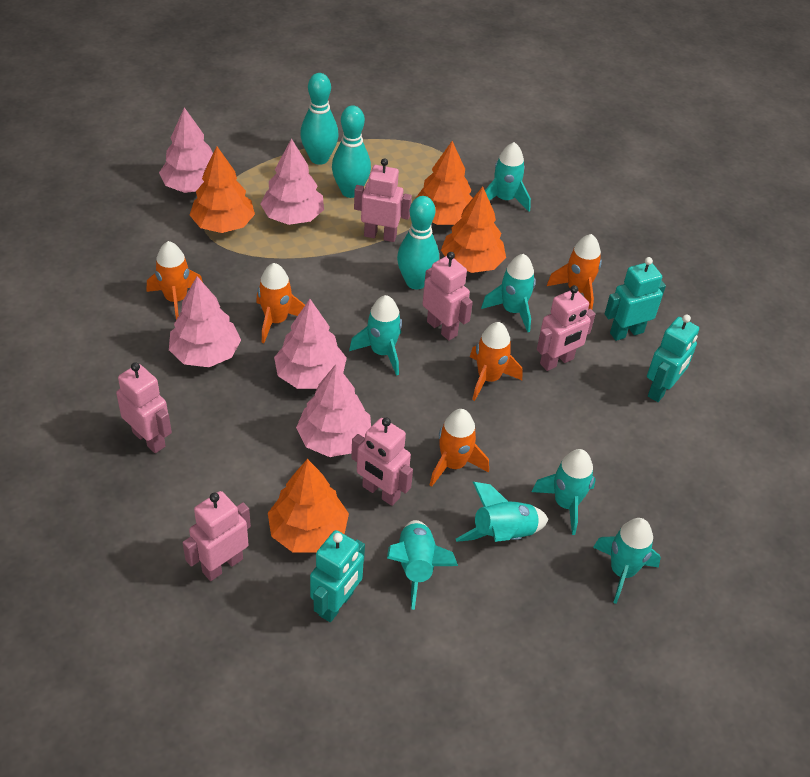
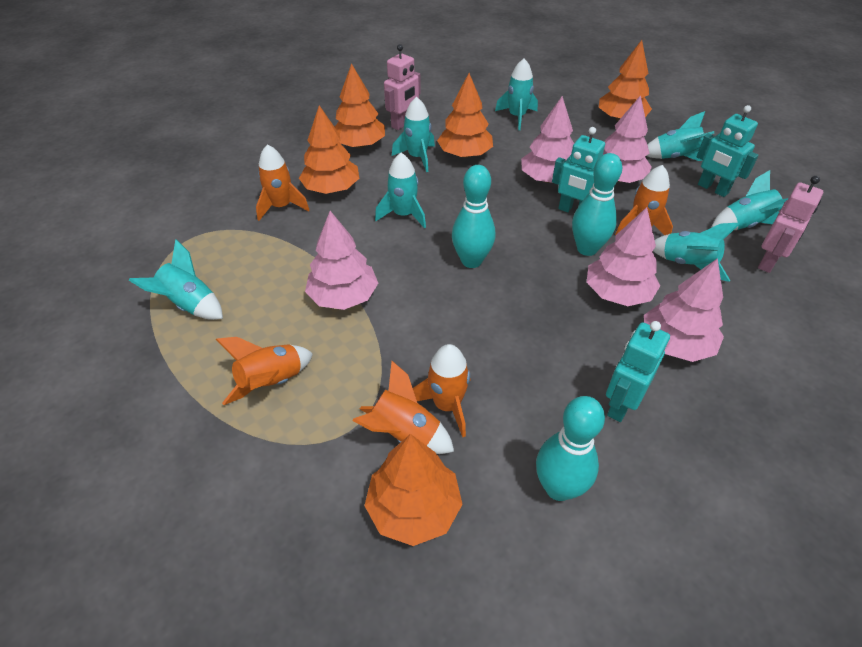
orange tree: 4 -> 5
pink robot: 6 -> 2

